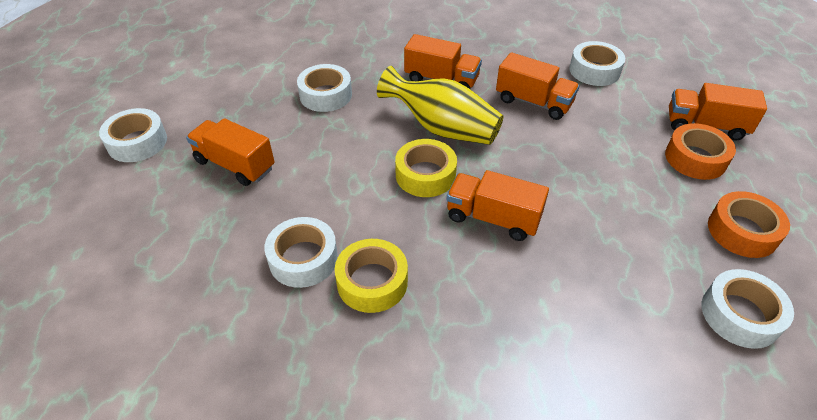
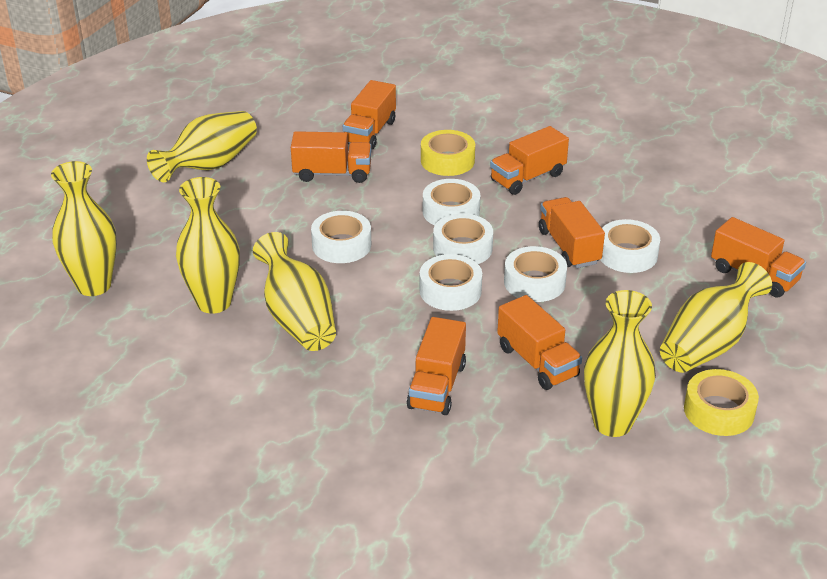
orange tape: 2 -> 0
orange truck: 5 -> 7
white tape: 5 -> 6
yellow vase: 1 -> 6

